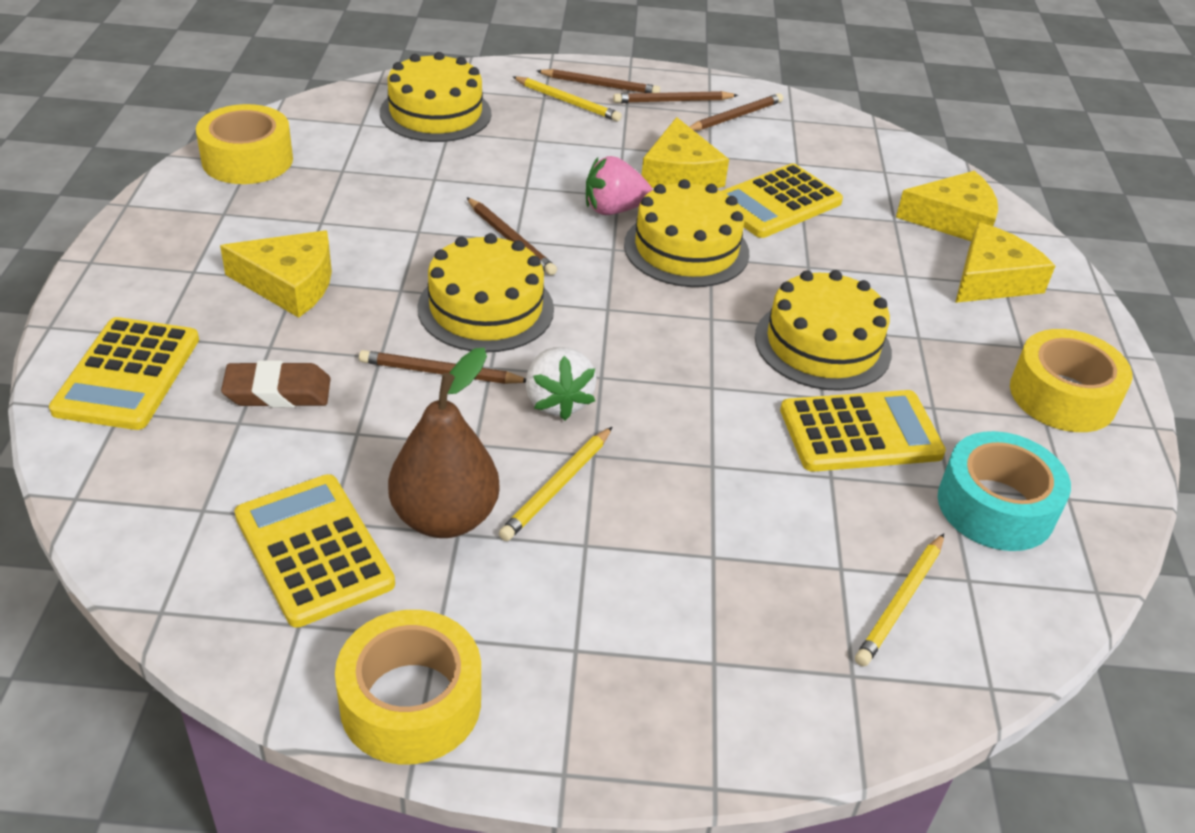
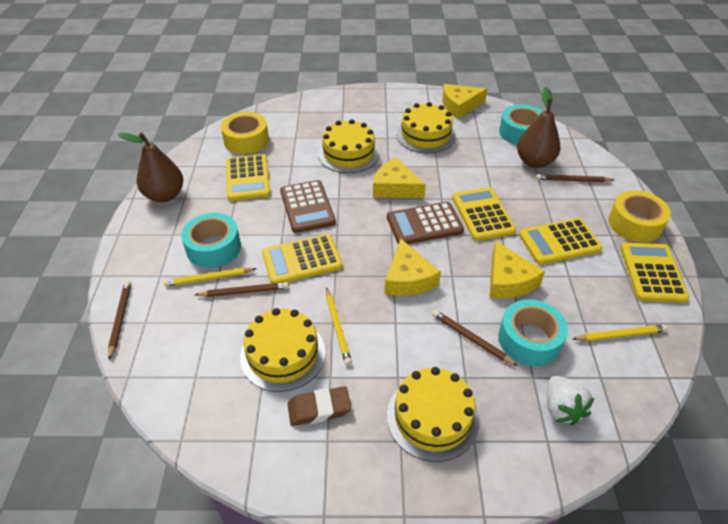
brown calculator: 0 -> 2
brown pear: 1 -> 2
brown pencil: 5 -> 4
pink strawberry: 1 -> 0
turquoise tape: 1 -> 3
yellow calculator: 4 -> 5
yellow tape: 3 -> 2

